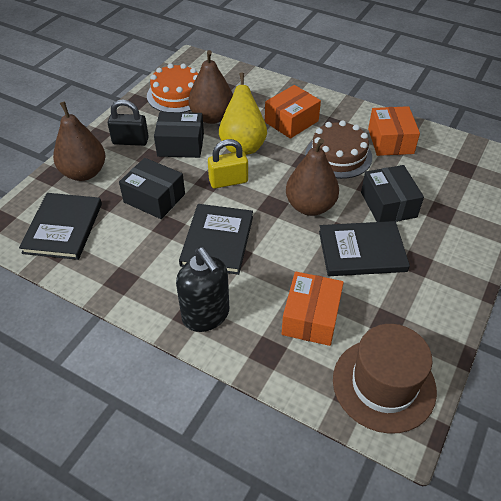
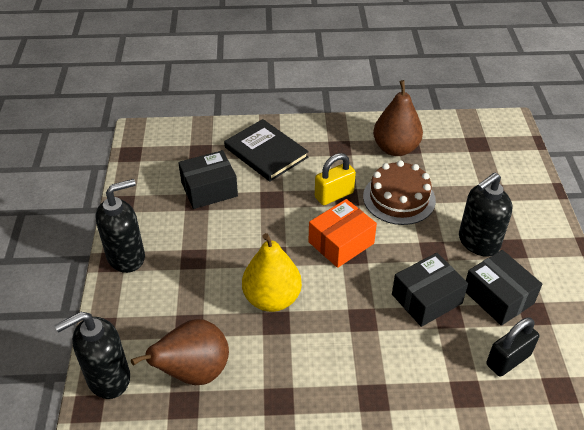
black book: 3 -> 1
black soap dispenser: 1 -> 3
brown hat: 1 -> 0
brown pear: 3 -> 2
orange box: 3 -> 1
orange cake: 1 -> 0

